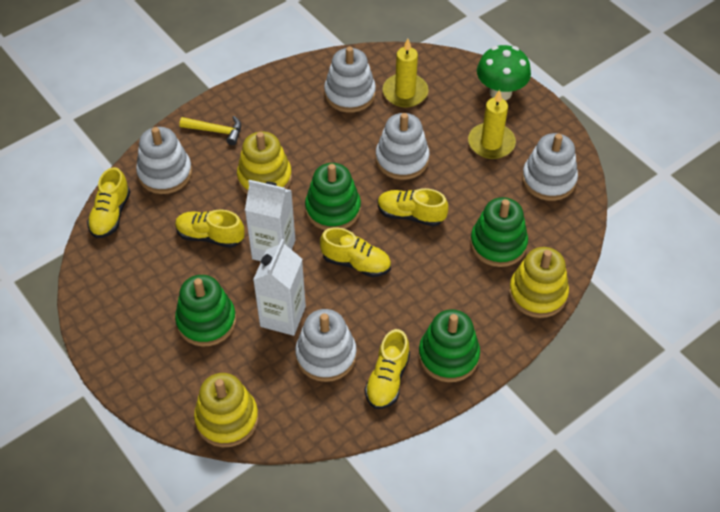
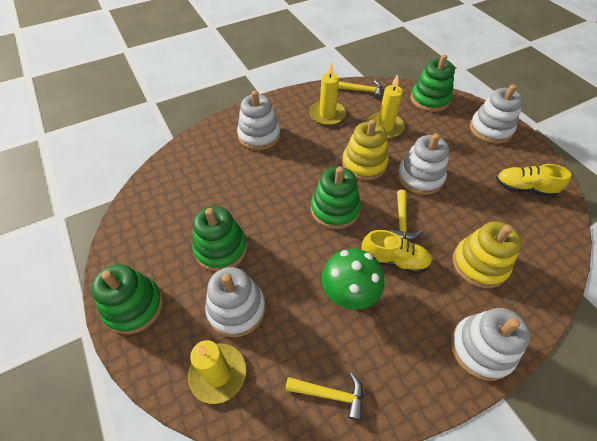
white carton: 2 -> 0
yellow candle: 2 -> 3
yellow hammer: 1 -> 3
yellow shoe: 5 -> 2
yellow stacking toy: 3 -> 2

